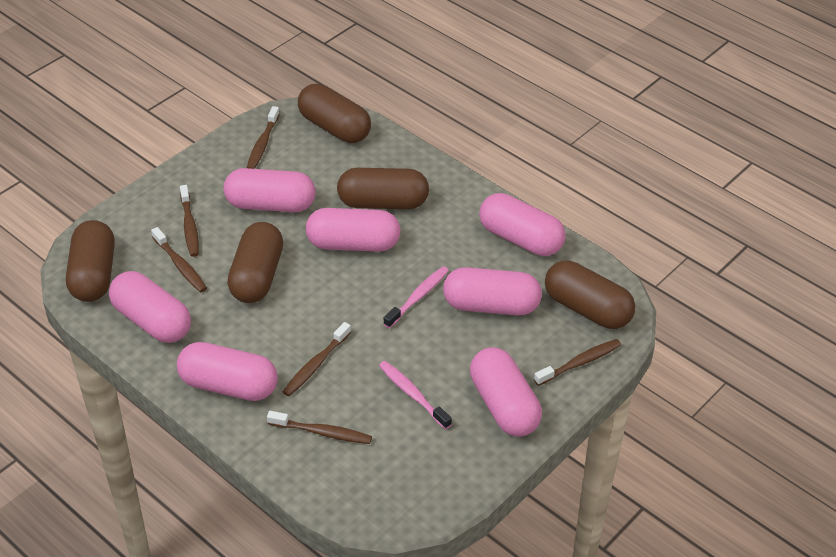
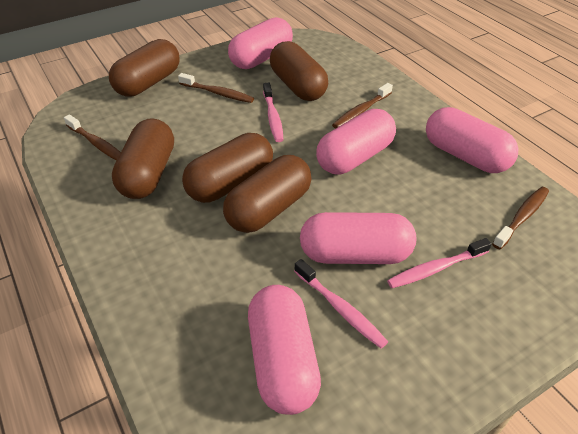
brown toothbrush: 6 -> 4
pink capsule: 7 -> 5
pink toothbrush: 2 -> 3

